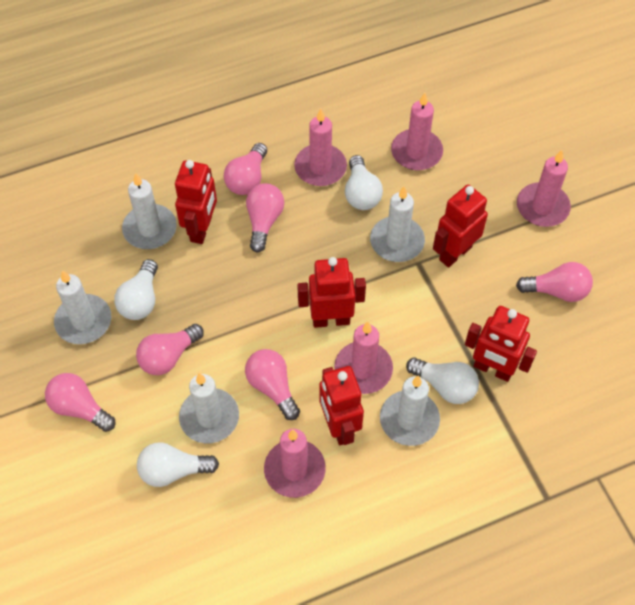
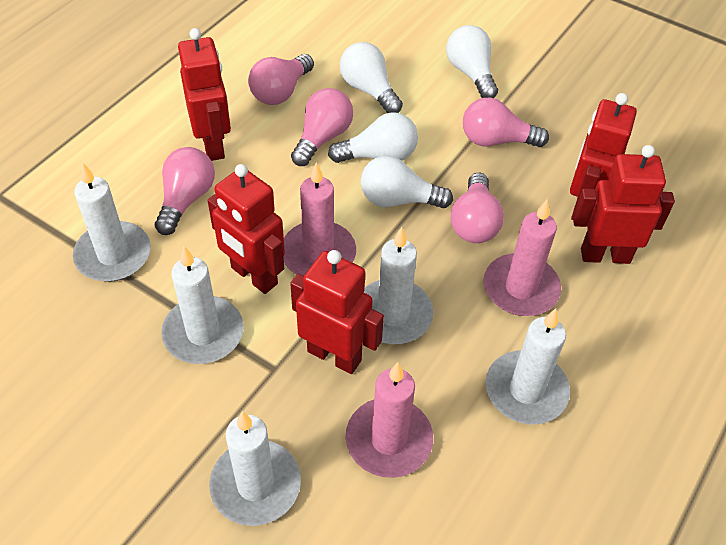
pink candle: 5 -> 3
pink light bulb: 6 -> 5

